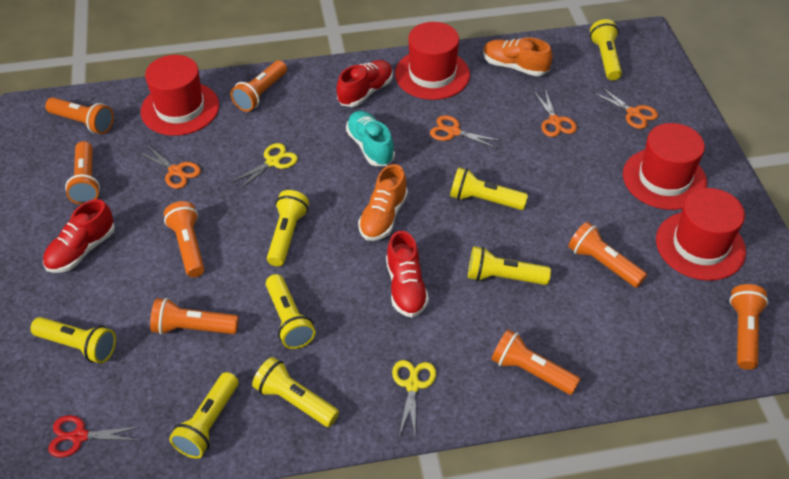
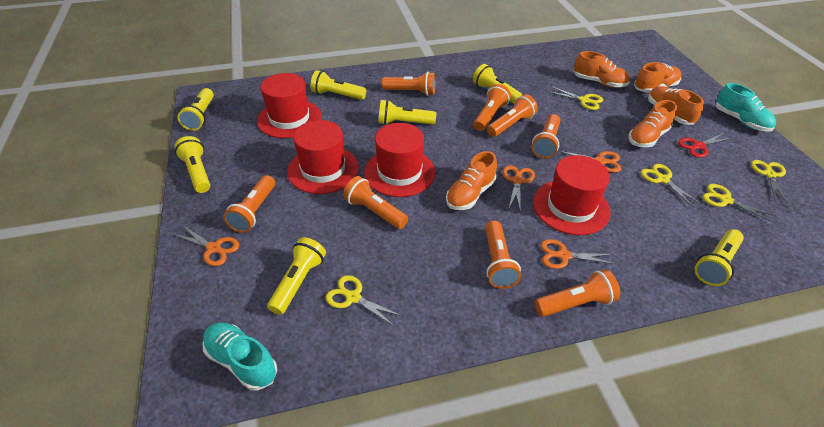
orange shoe: 2 -> 5
red shoe: 3 -> 0
turquoise shoe: 1 -> 2
yellow flashlight: 8 -> 7
yellow scissors: 2 -> 5

